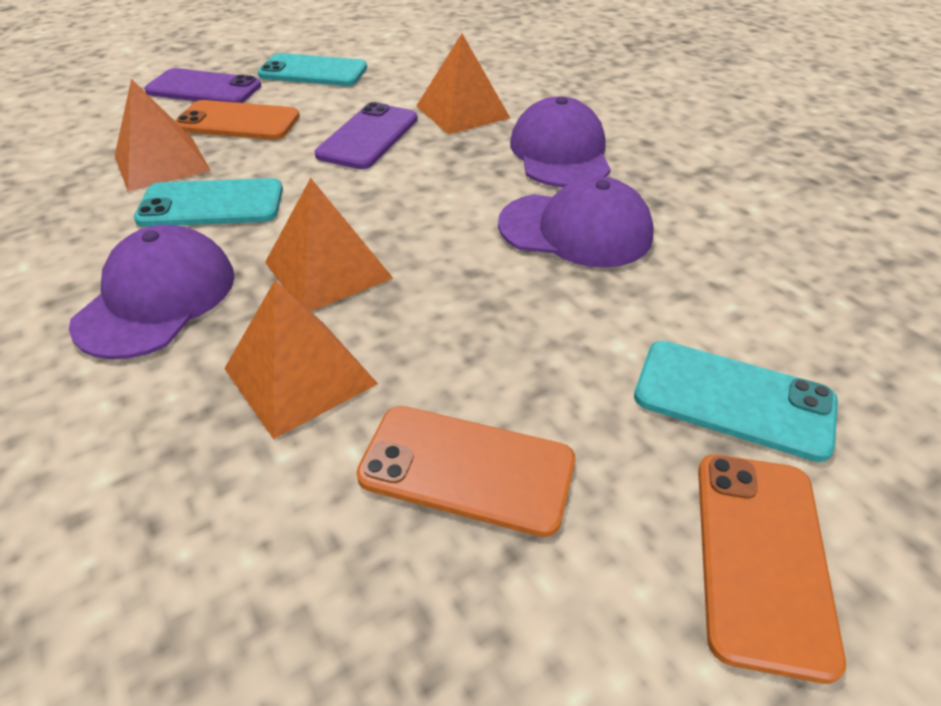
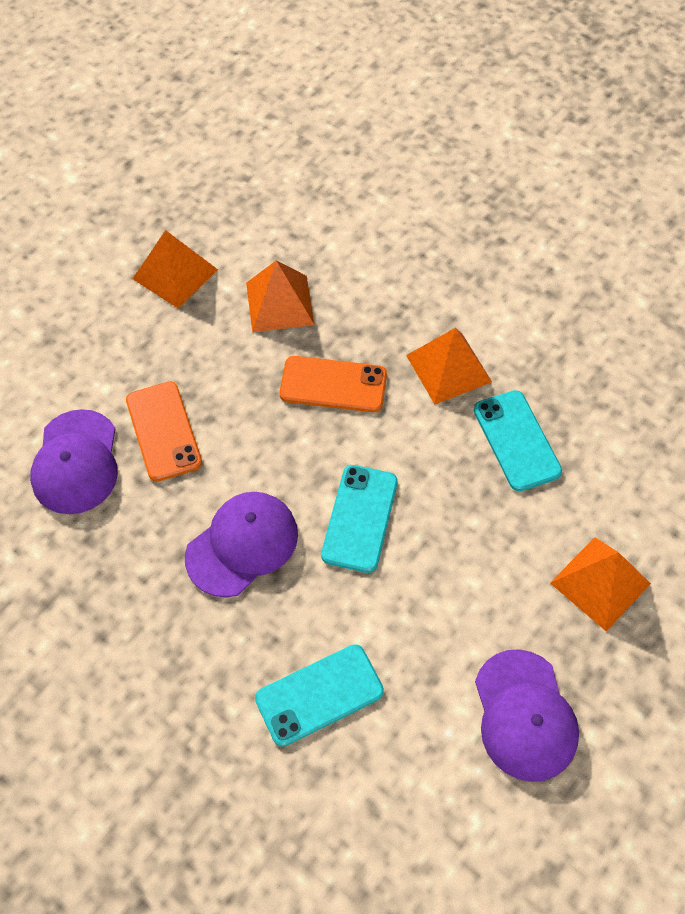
orange phone: 3 -> 2
purple phone: 2 -> 0

